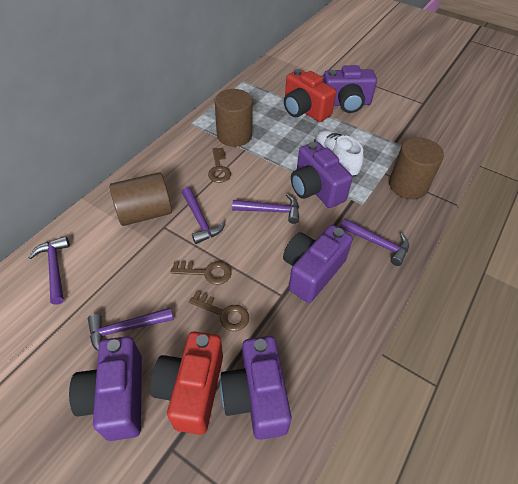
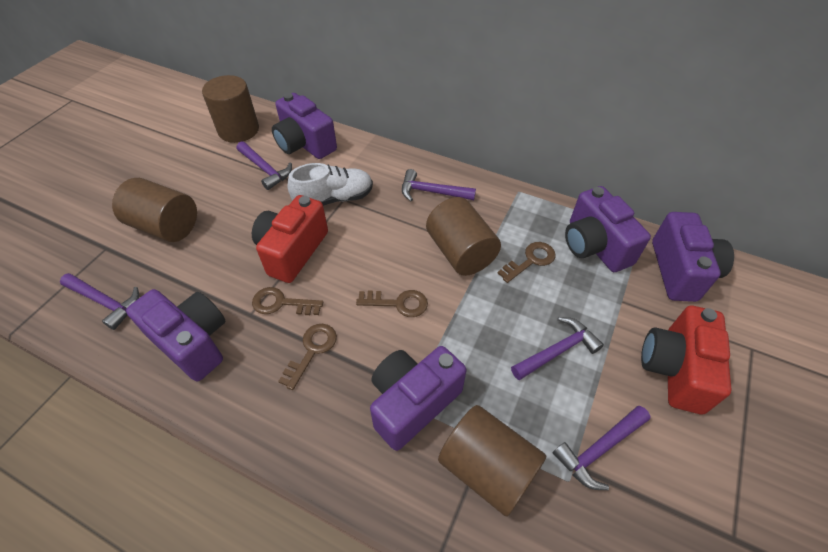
brown cylinder: 3 -> 4
brown key: 3 -> 4

